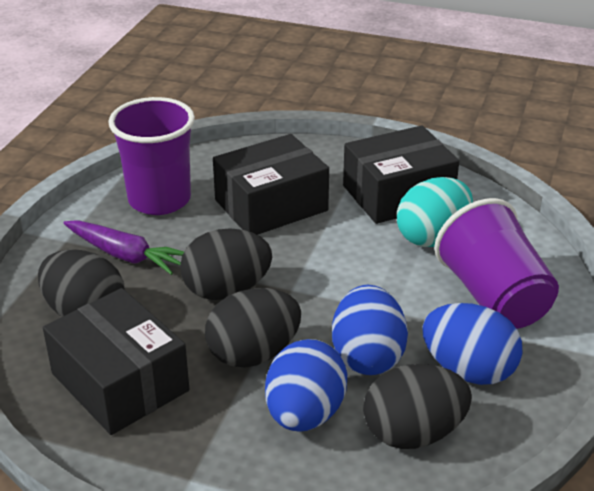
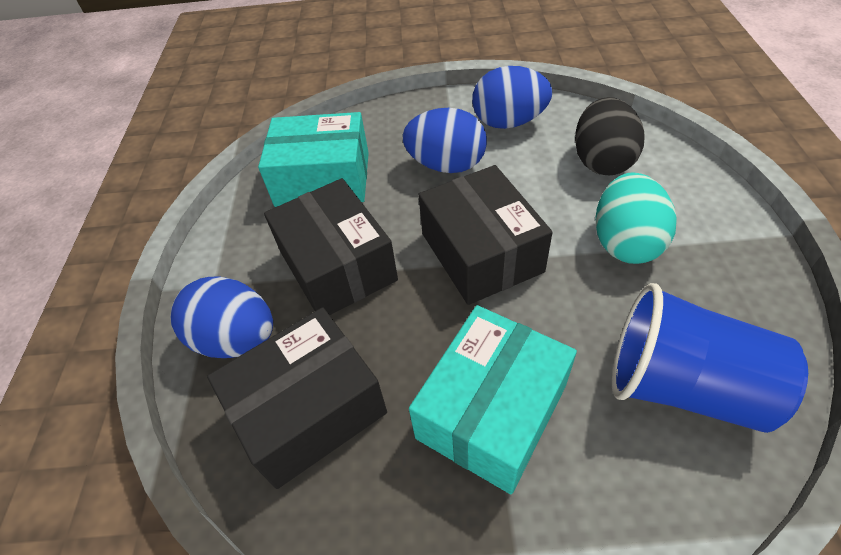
black egg: 4 -> 1
blue cup: 0 -> 1
purple carrot: 1 -> 0
purple cup: 2 -> 0
turquoise box: 0 -> 2

